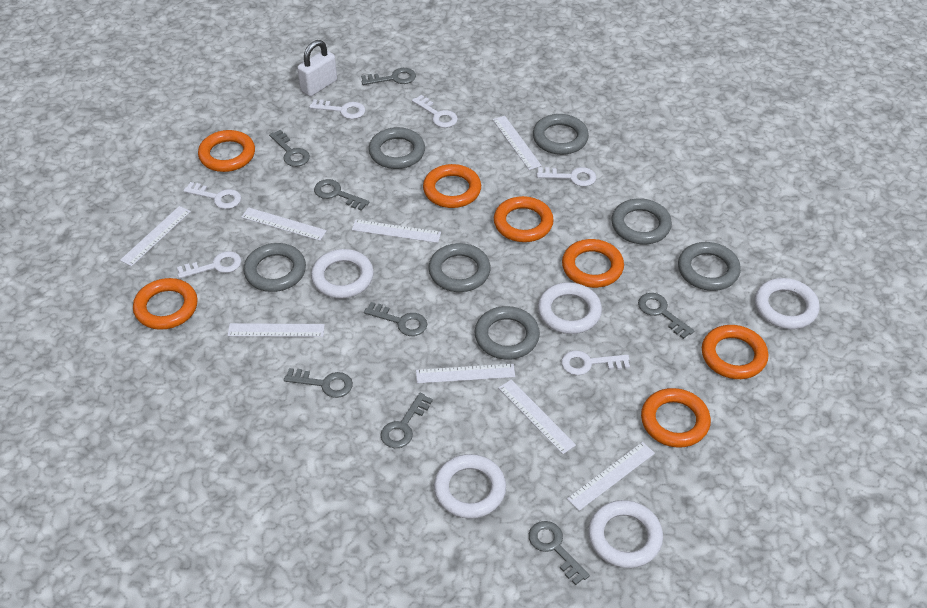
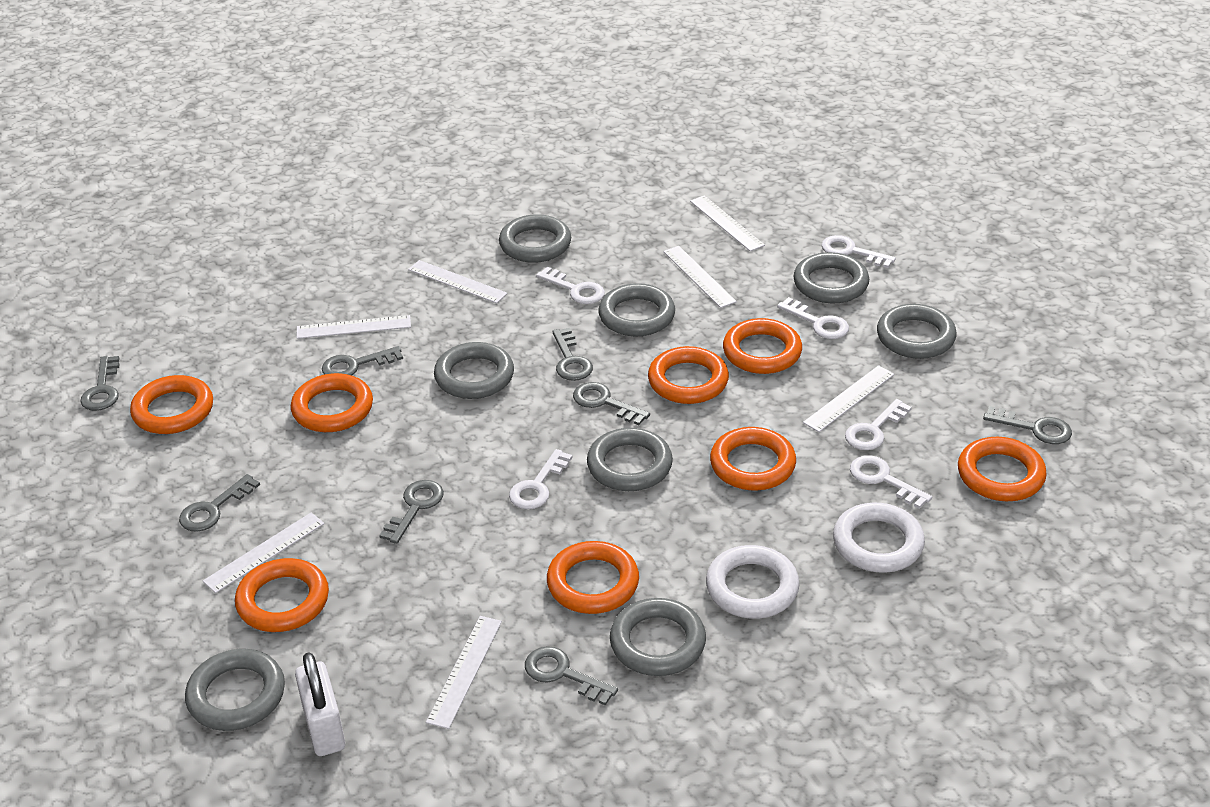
grey ring: 7 -> 8
orange ring: 7 -> 8
white ring: 5 -> 2
white ruler: 8 -> 7

